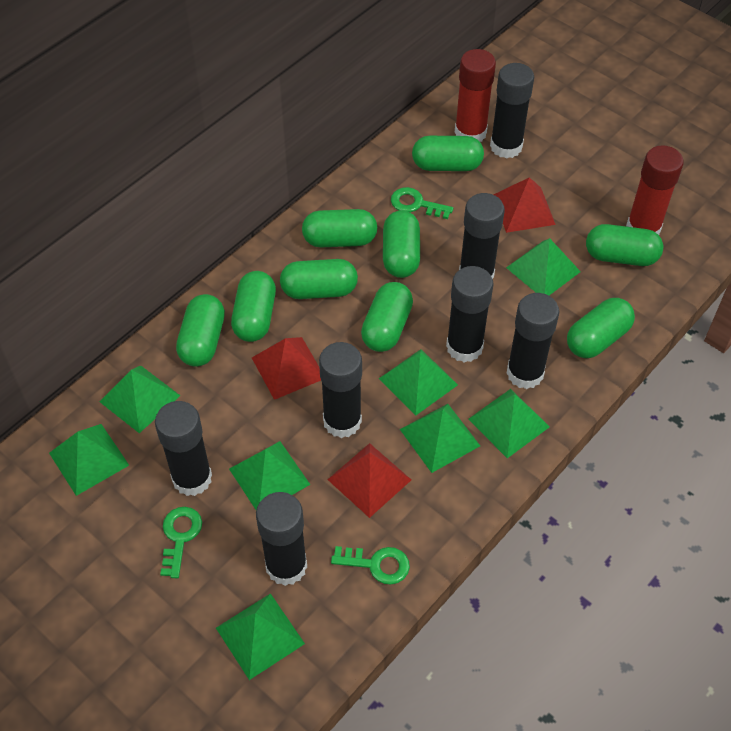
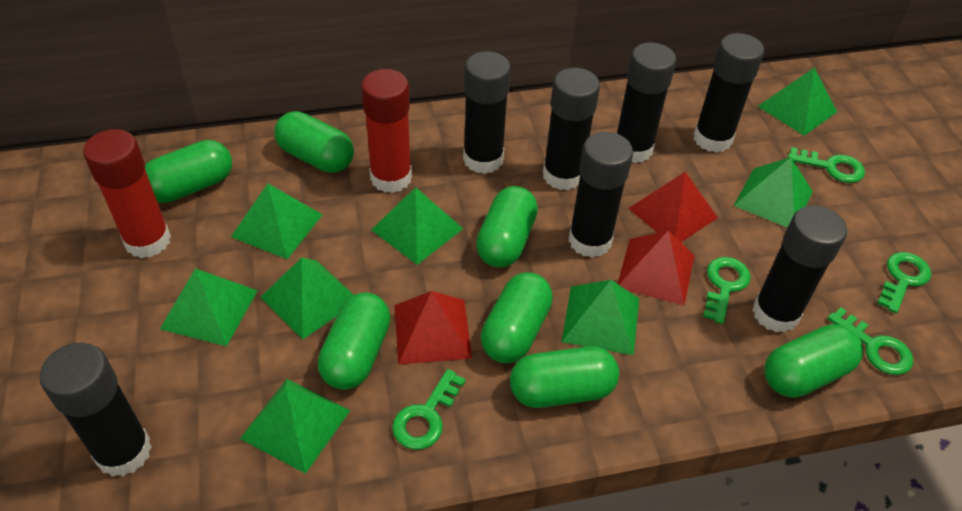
green capsule: 9 -> 7
green key: 3 -> 5

